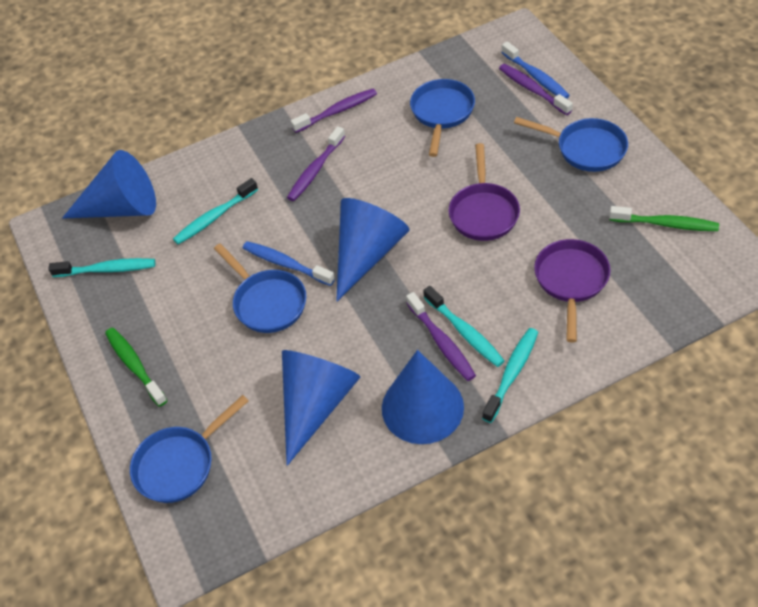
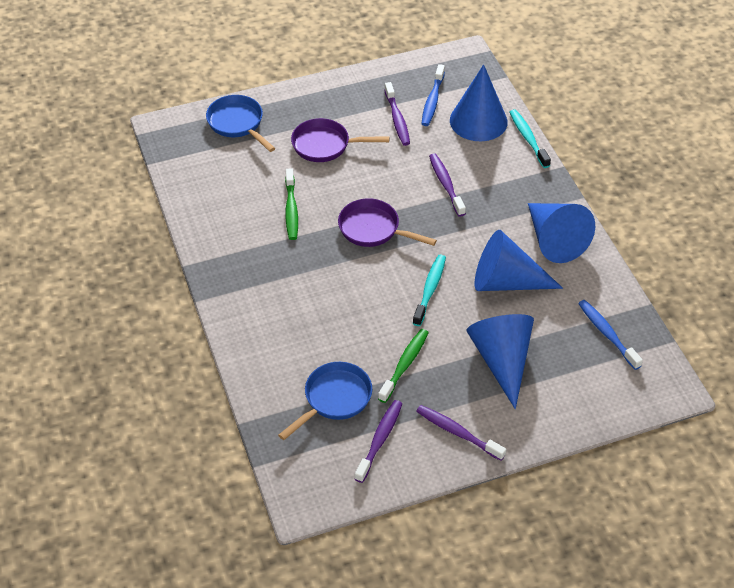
blue pan: 4 -> 2
turquoise toothbrush: 4 -> 2

